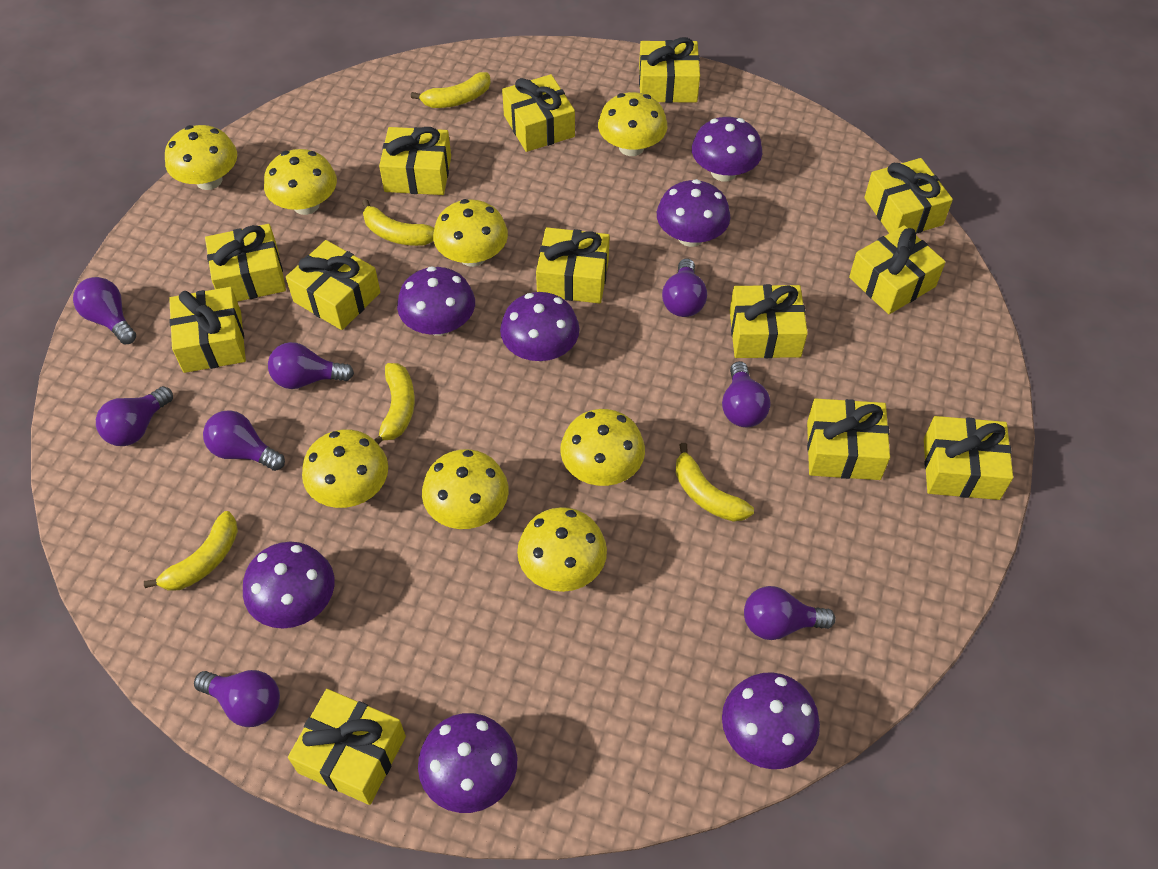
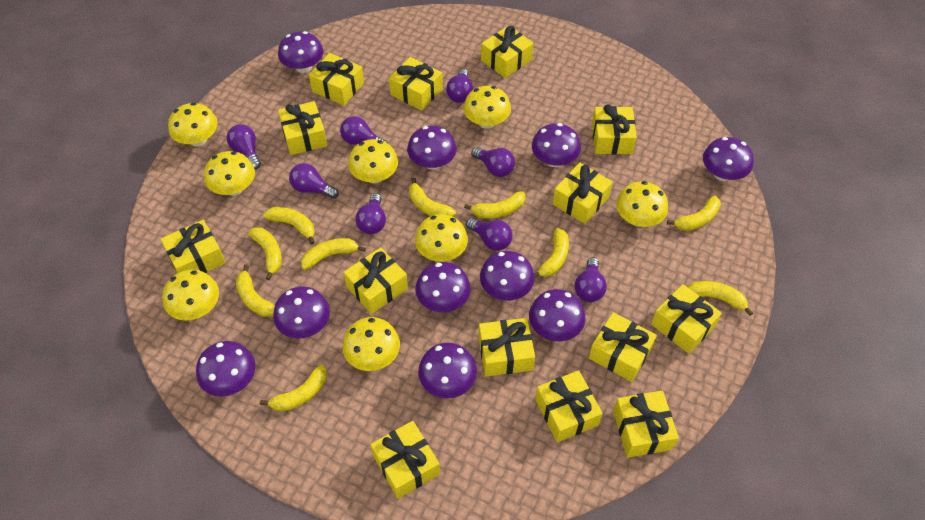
purple mushroom: 7 -> 10
yellow banana: 5 -> 10
yellow gift: 13 -> 14

